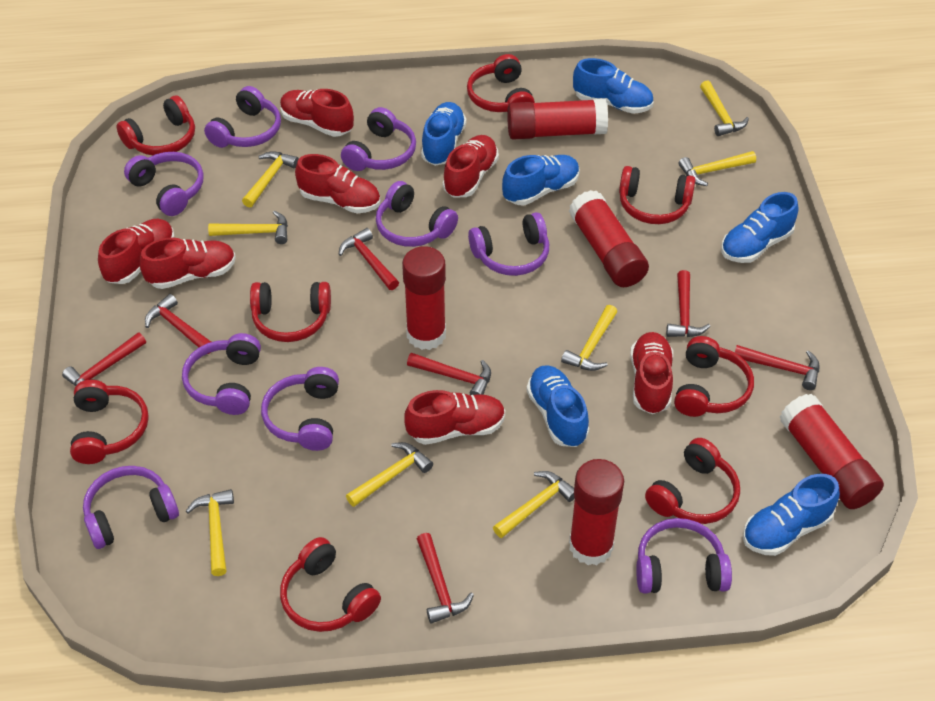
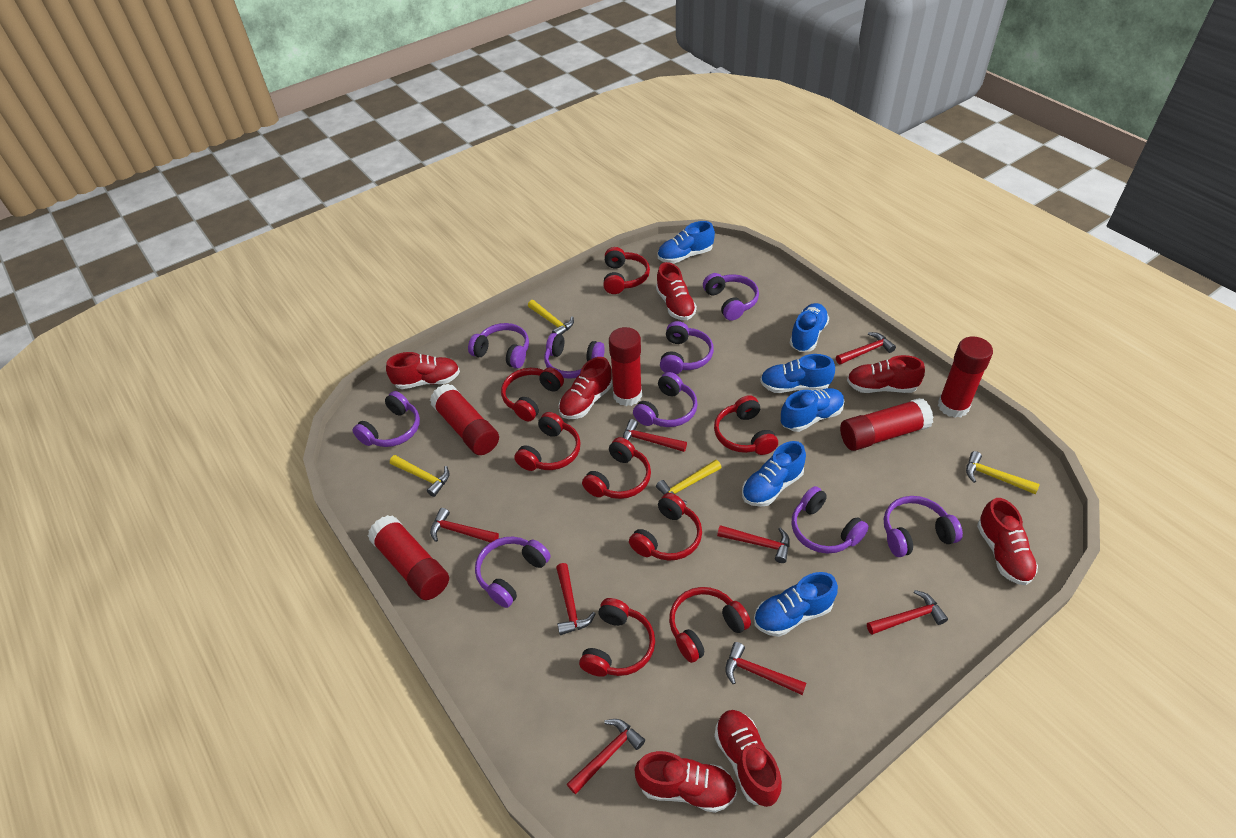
red hammer: 7 -> 8
yellow hammer: 8 -> 4

